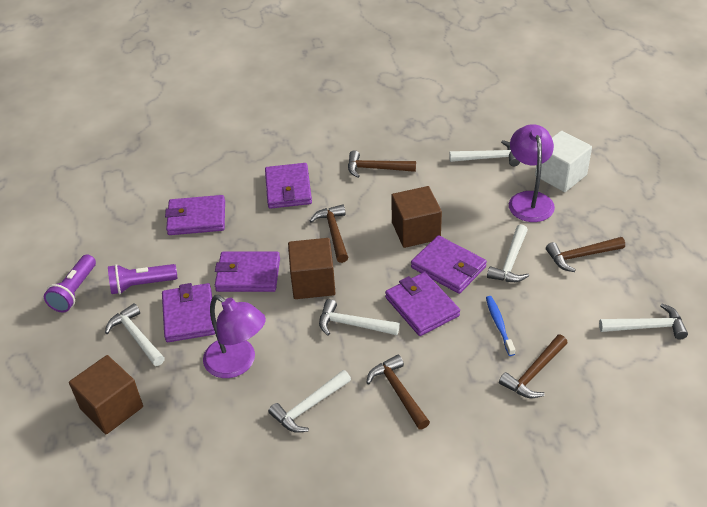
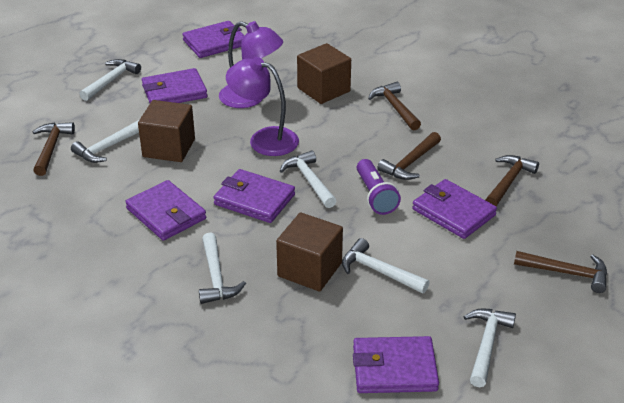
blue toothbrush: 1 -> 0
purple flashlight: 2 -> 1
white cube: 1 -> 0

